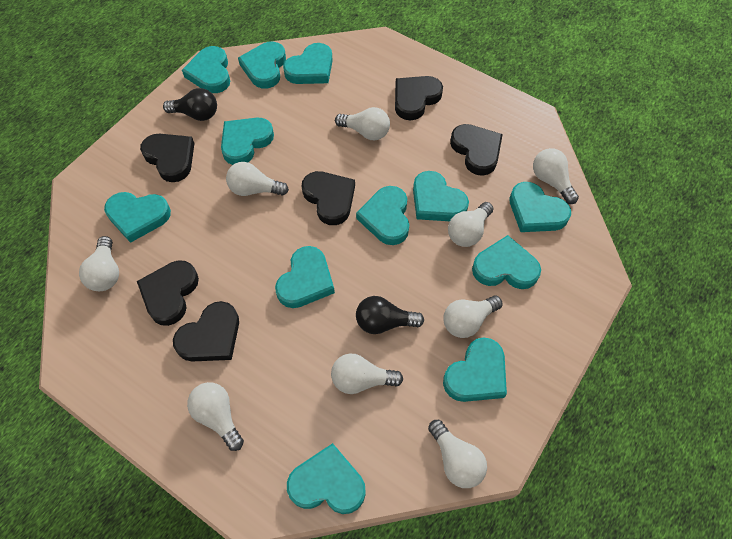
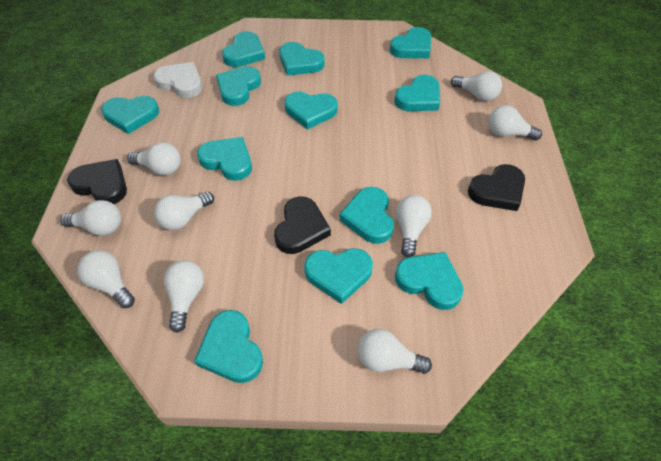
black heart: 6 -> 3
black light bulb: 2 -> 0
white heart: 0 -> 1

